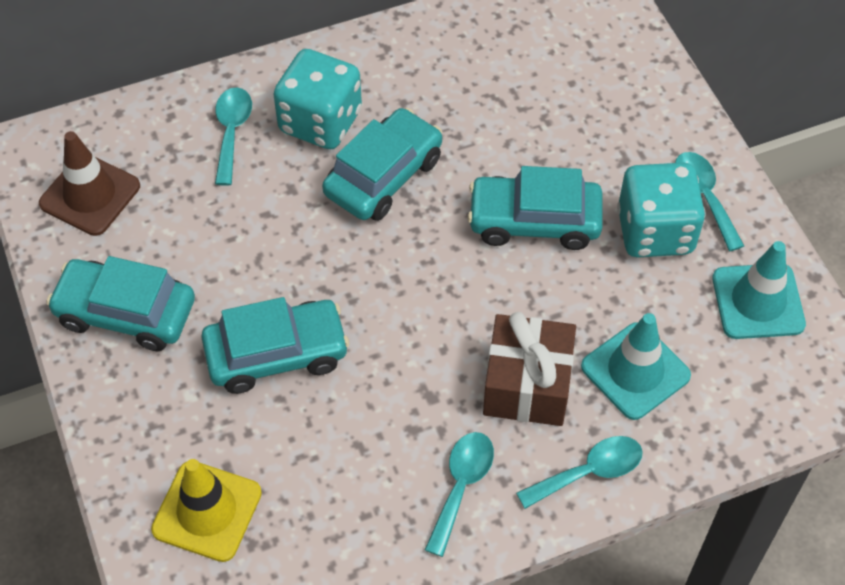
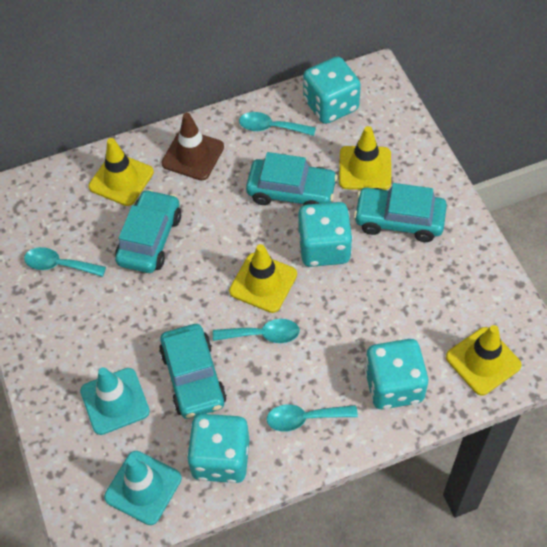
brown gift: 1 -> 0
turquoise dice: 2 -> 4
yellow traffic cone: 1 -> 4

